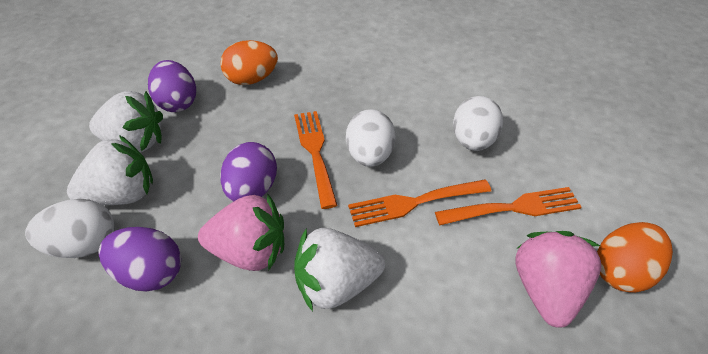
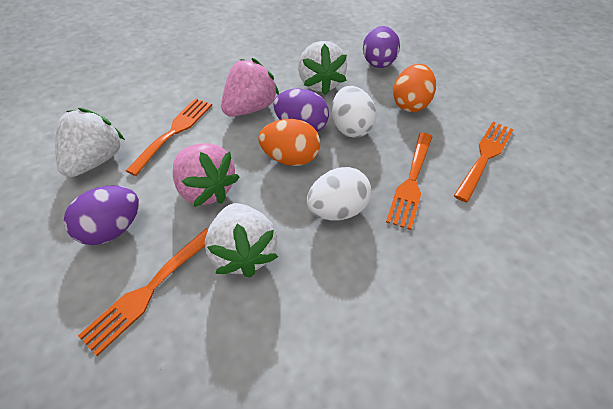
orange fork: 3 -> 4
white egg: 3 -> 2

